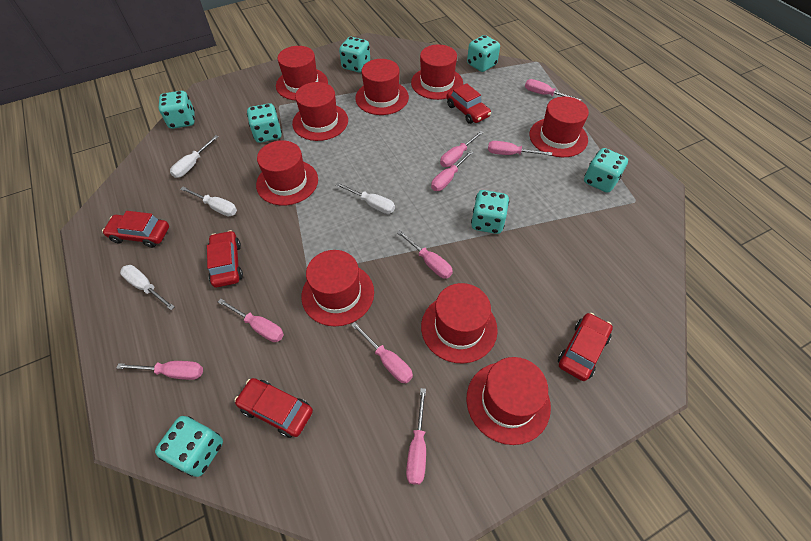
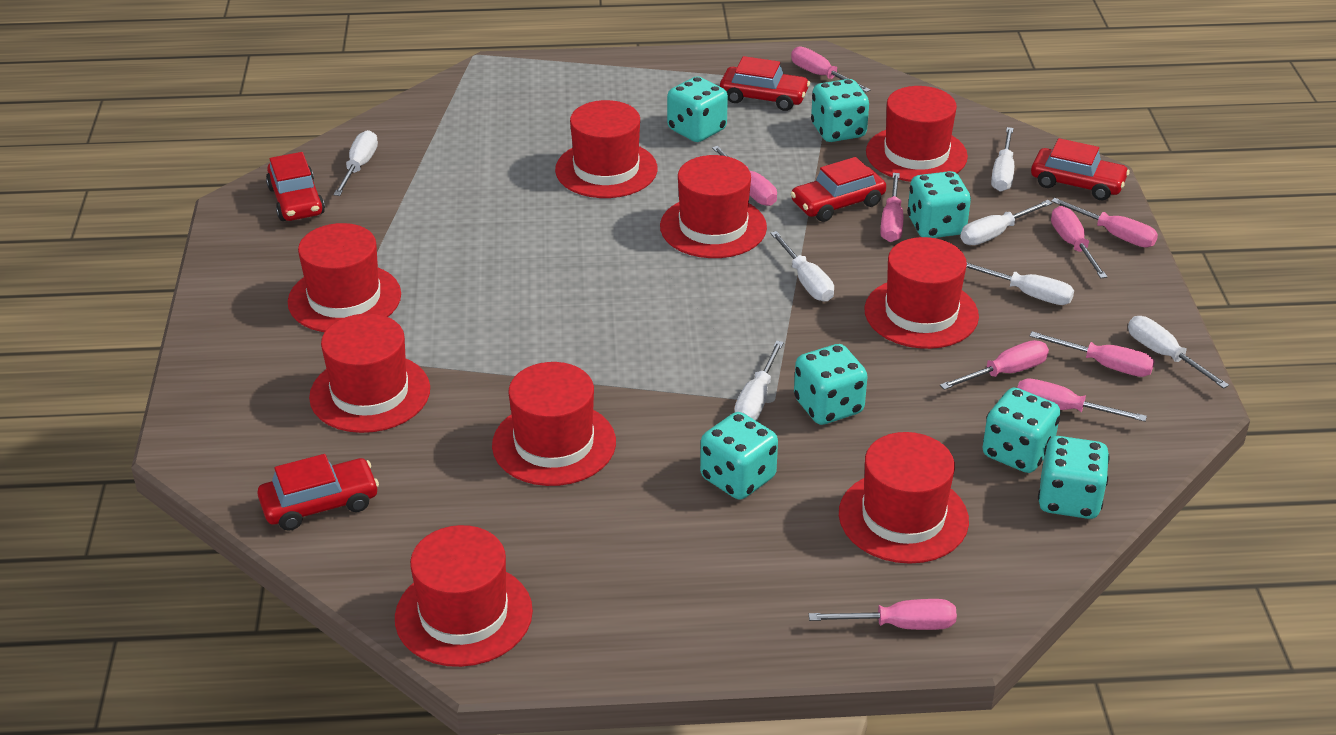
white screwdriver: 4 -> 7

